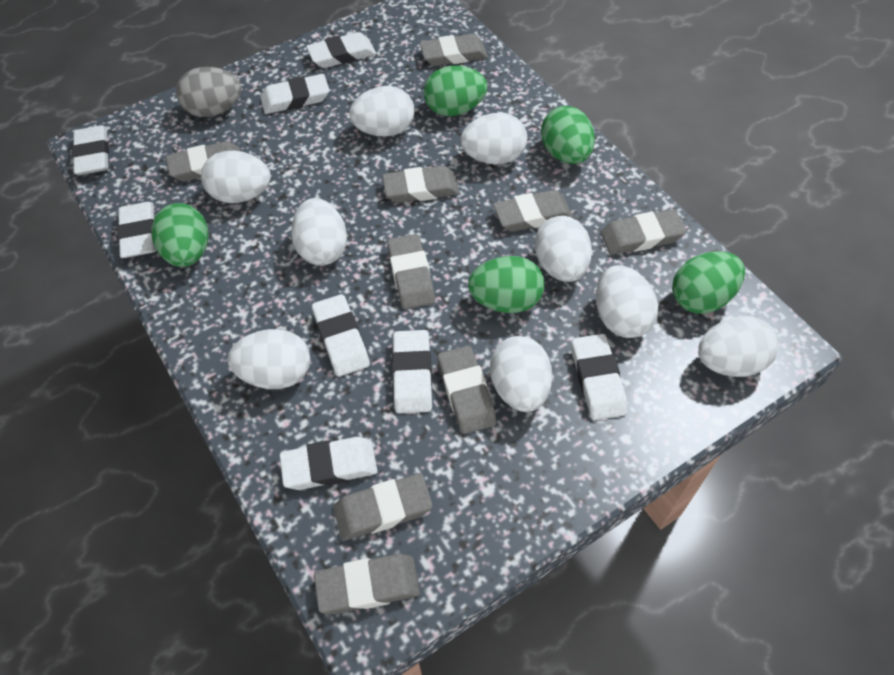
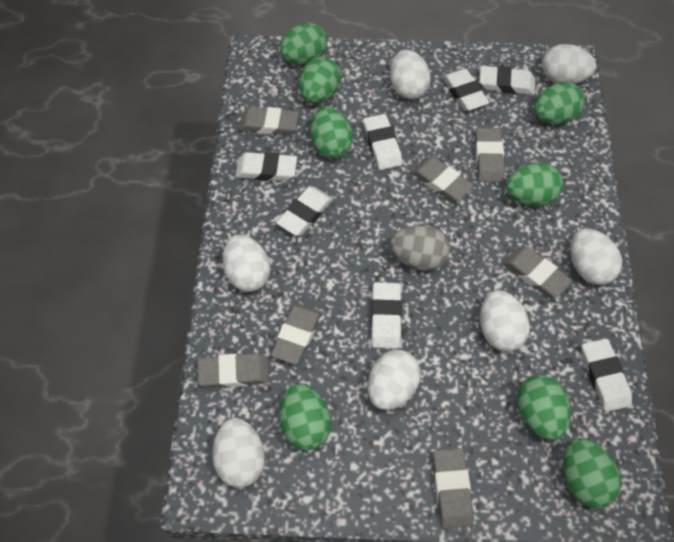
green egg: 5 -> 8
grey eraser: 9 -> 7
white egg: 9 -> 7
white eraser: 8 -> 7

